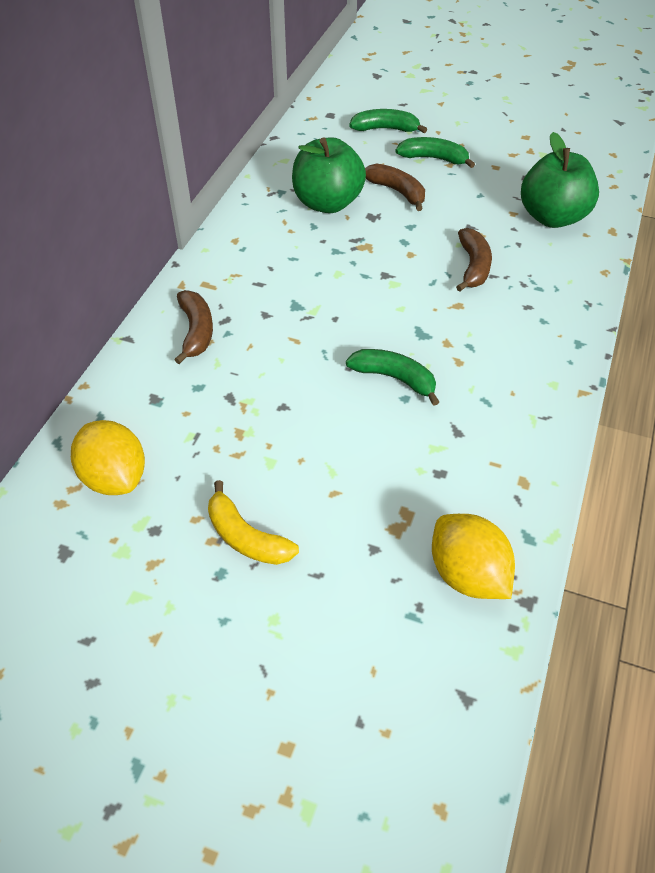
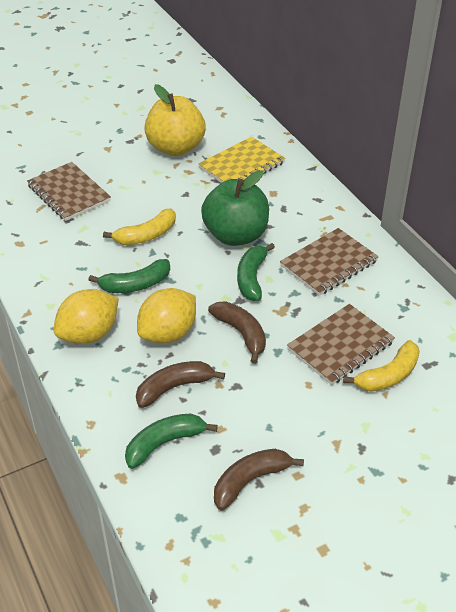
brown notebook: 0 -> 3
green apple: 2 -> 1
yellow apple: 0 -> 1
yellow banana: 1 -> 2
yellow notebook: 0 -> 1

